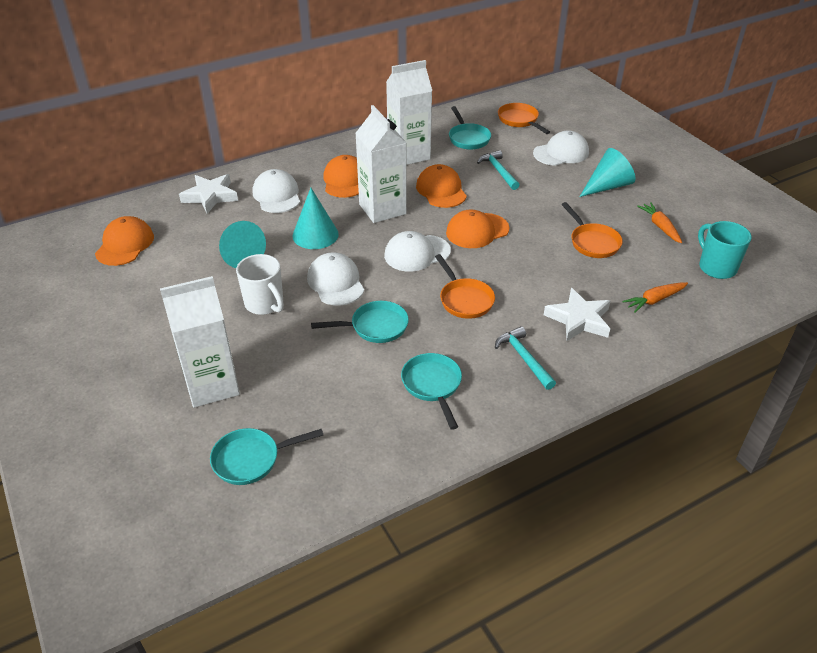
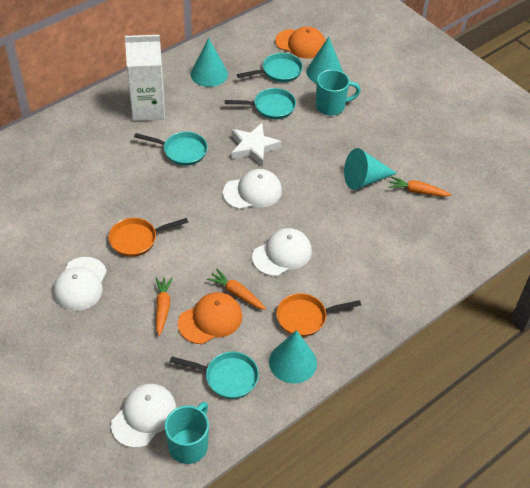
orange cap: 4 -> 2
orange carrot: 2 -> 3
orange pan: 3 -> 2
turquoise cone: 3 -> 4
turquoise hammer: 2 -> 0
turquoise mug: 1 -> 2
white carton: 3 -> 1
white mug: 1 -> 0
white star: 2 -> 1

